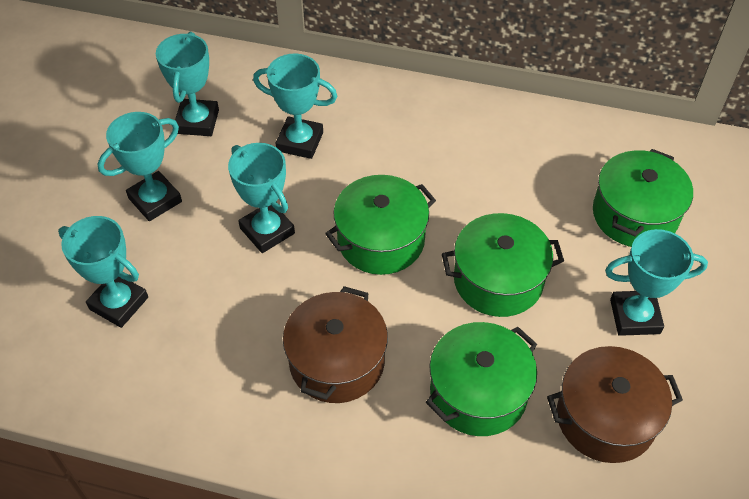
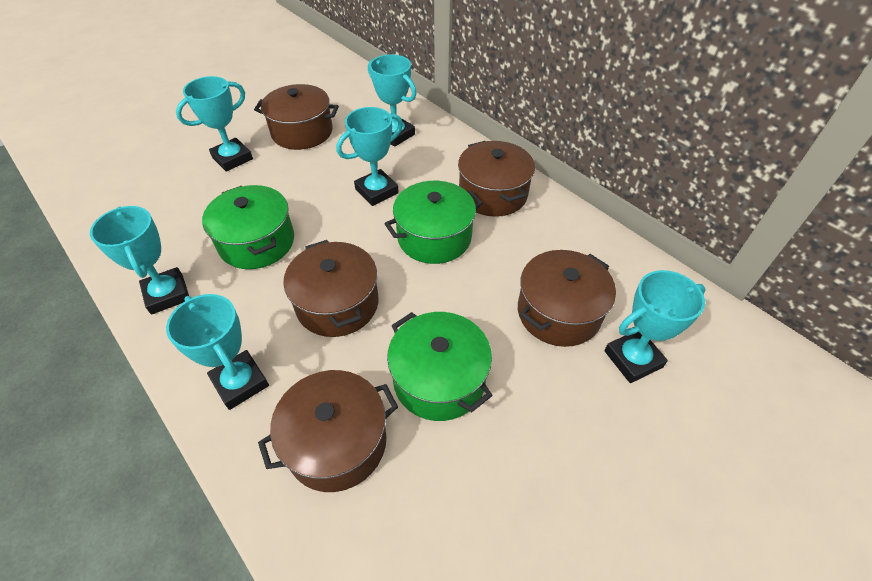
brown pot: 2 -> 5
green pot: 4 -> 3

